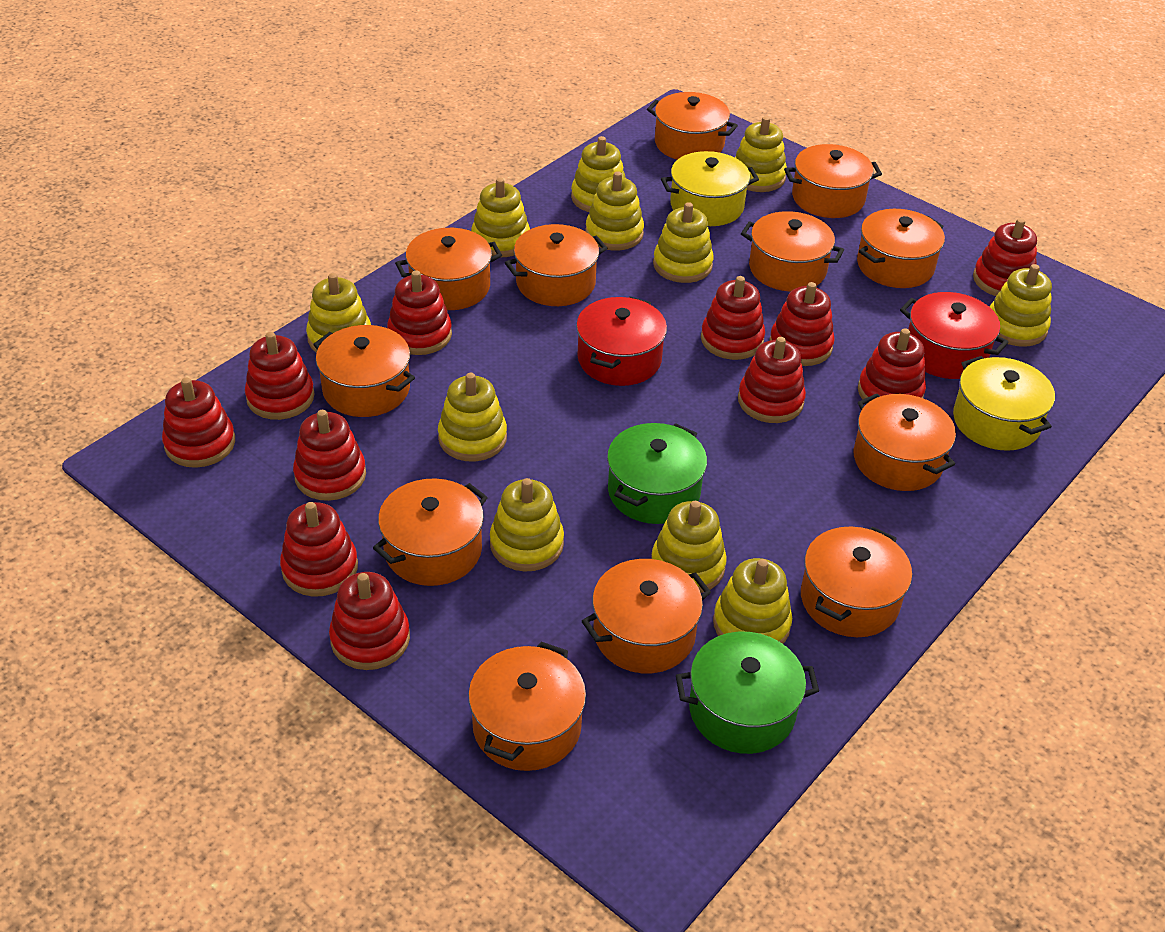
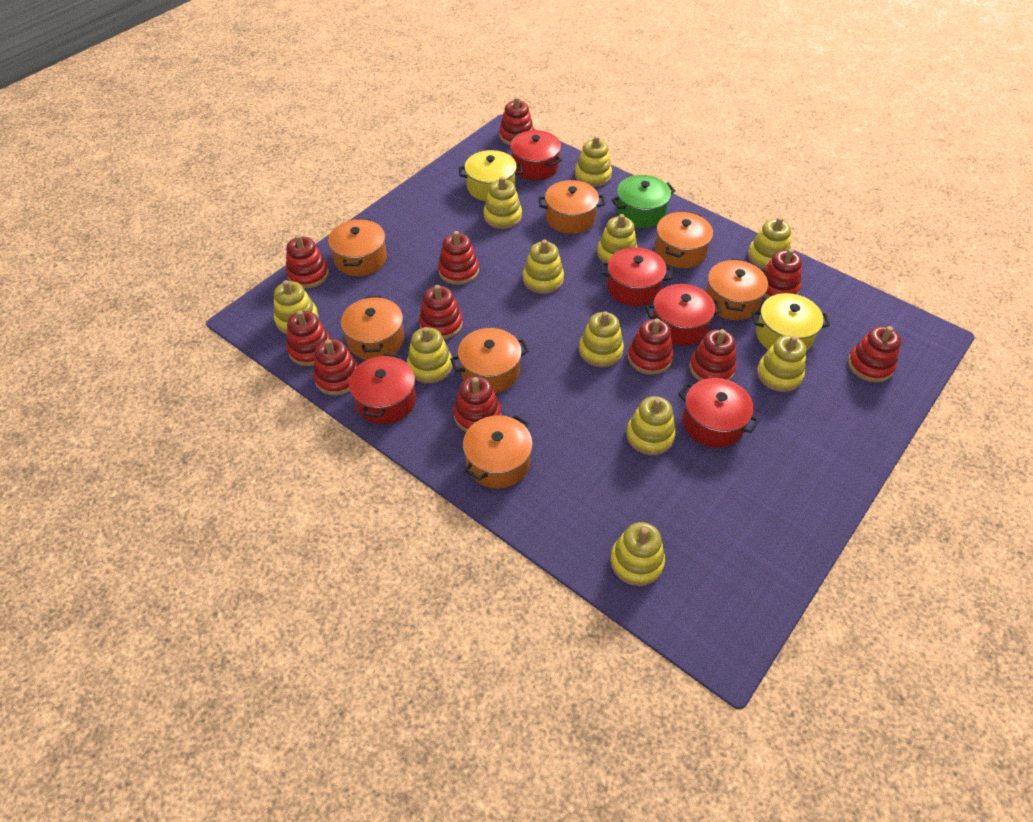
green pot: 2 -> 1
orange pot: 12 -> 7
red pot: 2 -> 5

